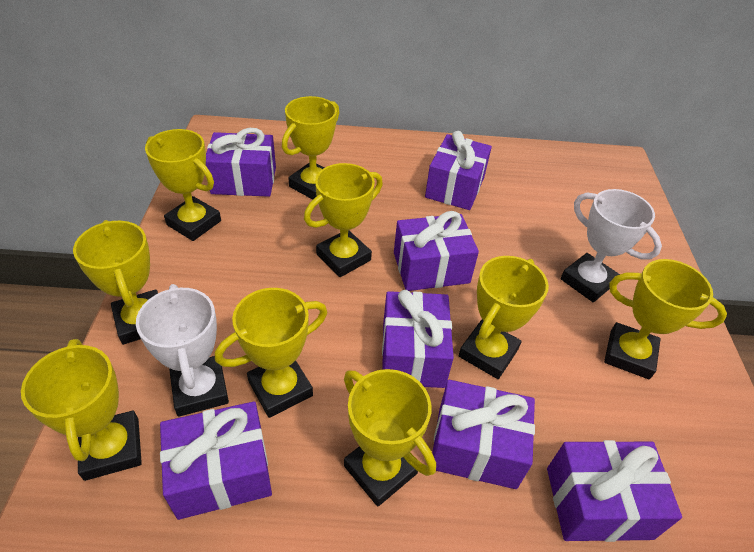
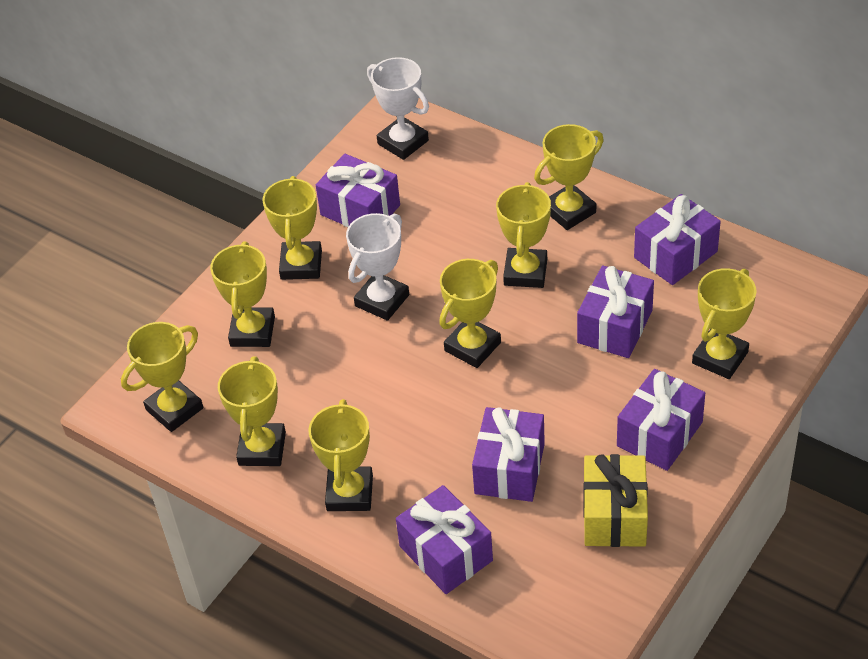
purple gift: 7 -> 6
yellow gift: 0 -> 1

